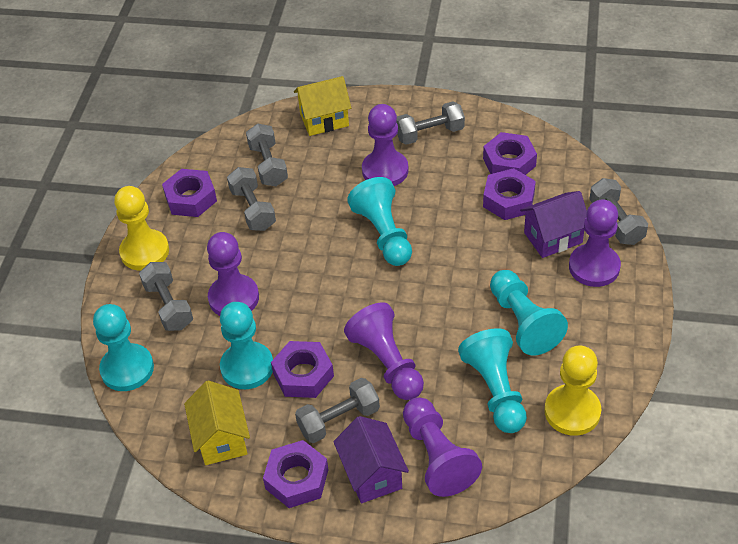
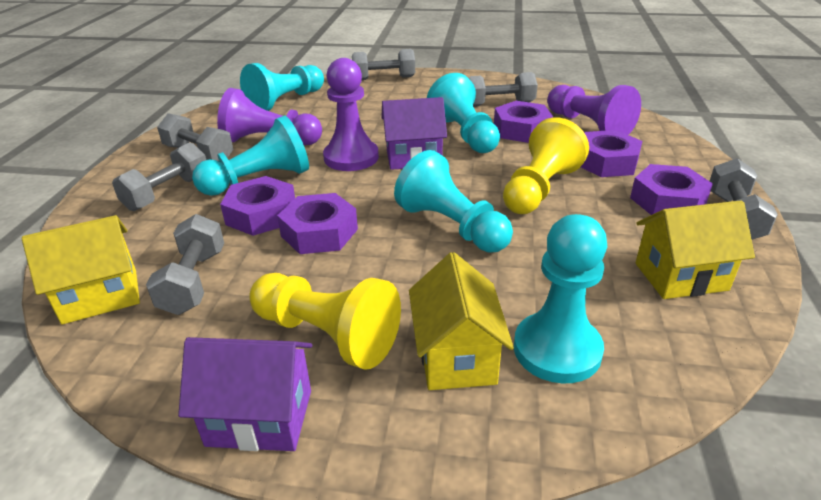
purple pawn: 5 -> 3
yellow house: 2 -> 3

